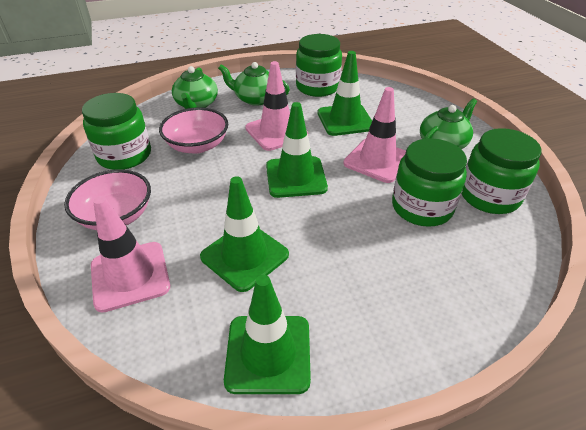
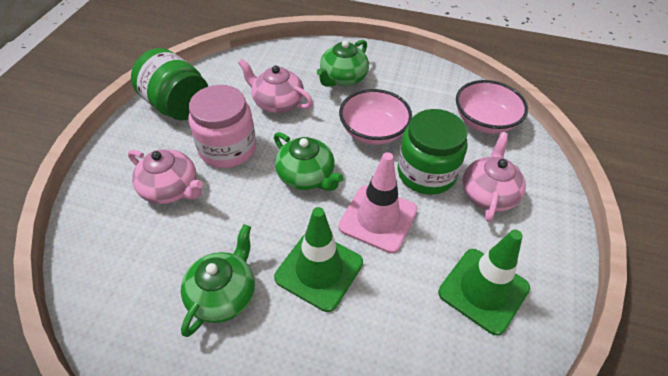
green jar: 4 -> 2
green traffic cone: 4 -> 2
pink jar: 0 -> 1
pink teapot: 0 -> 3
pink traffic cone: 3 -> 1

